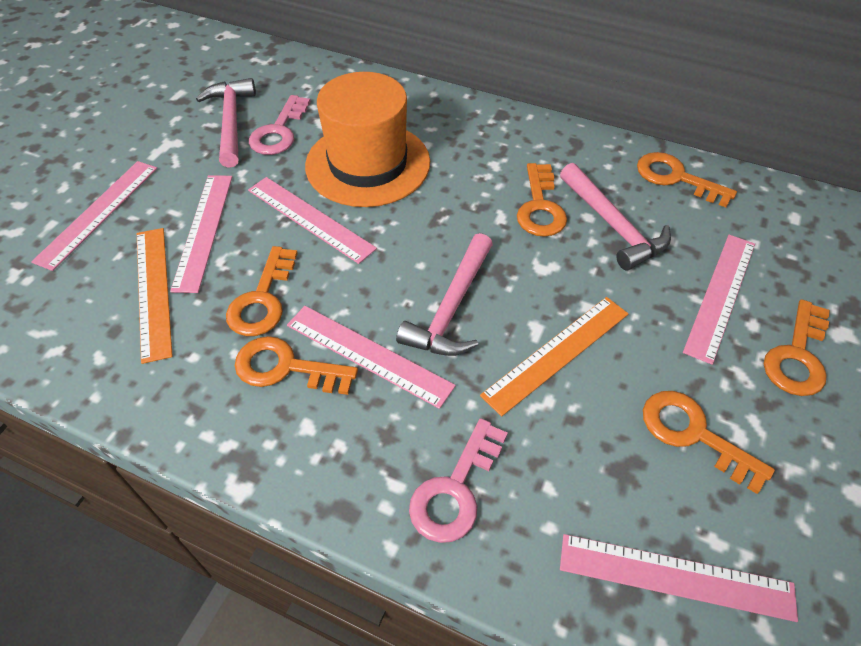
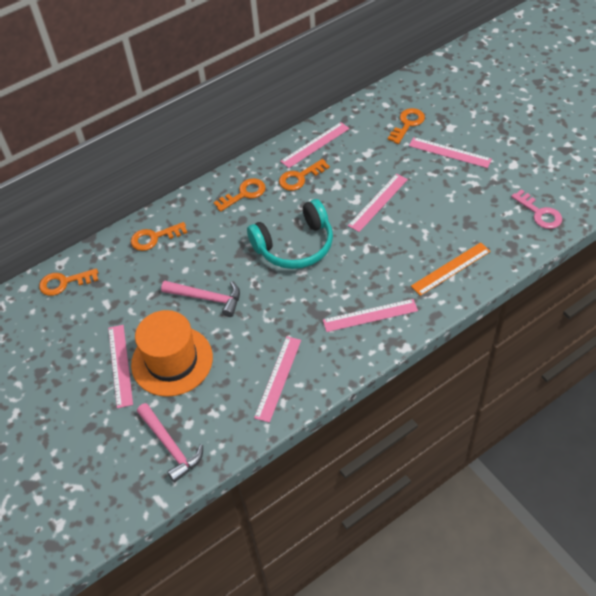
orange key: 6 -> 5
orange ruler: 2 -> 1
pink hammer: 3 -> 2
pink key: 2 -> 1
turquoise headphones: 0 -> 1

